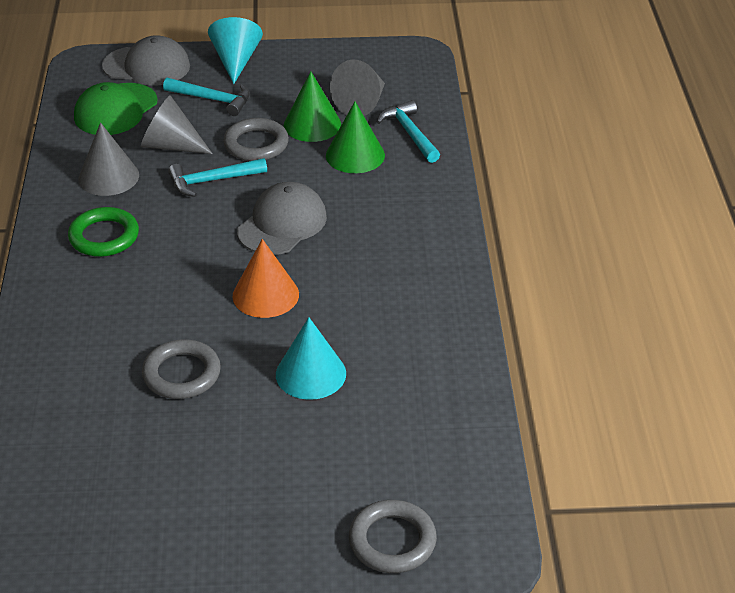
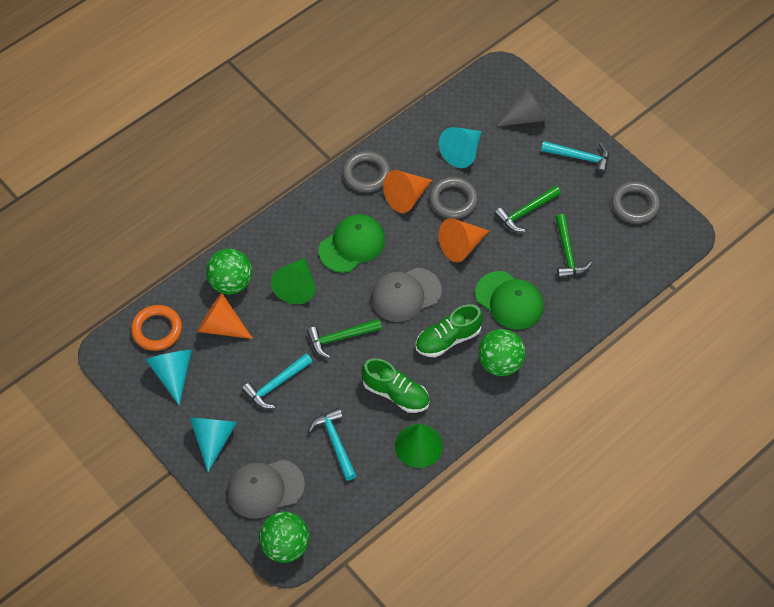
green ball: 0 -> 3
green cap: 1 -> 2
green hammer: 0 -> 3
green ring: 1 -> 0
green shoe: 0 -> 2
grey cone: 3 -> 1
orange cone: 1 -> 3
orange ring: 0 -> 1
turquoise cone: 2 -> 3

